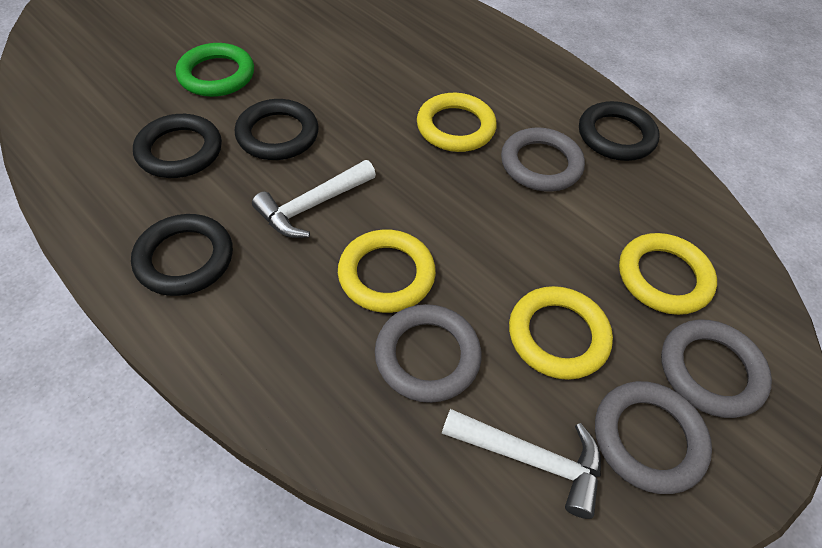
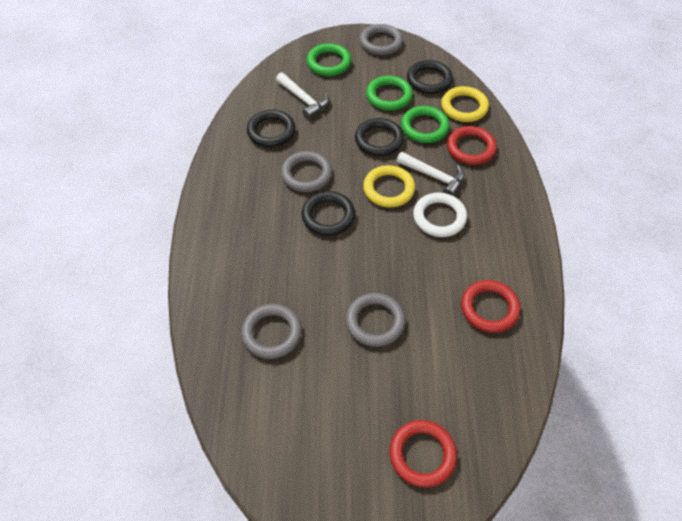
green ring: 1 -> 3
red ring: 0 -> 3
white ring: 0 -> 1
yellow ring: 4 -> 2

